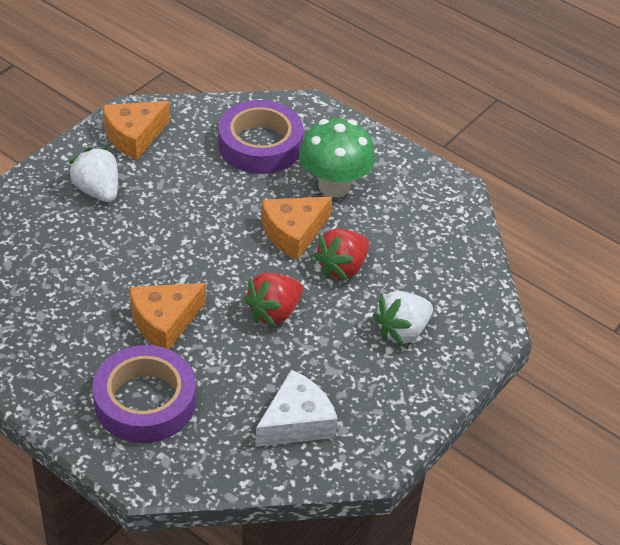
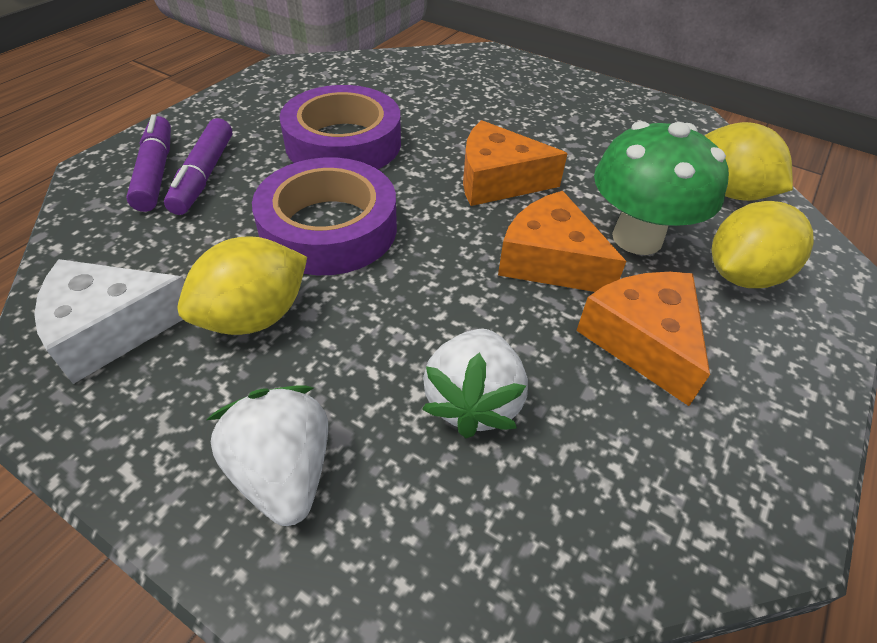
purple marker: 0 -> 2
red strawberry: 2 -> 0
yellow lemon: 0 -> 3

